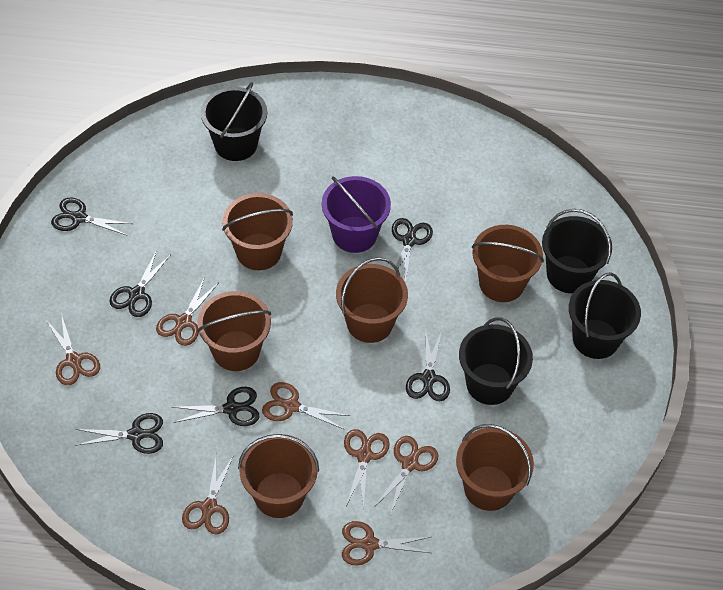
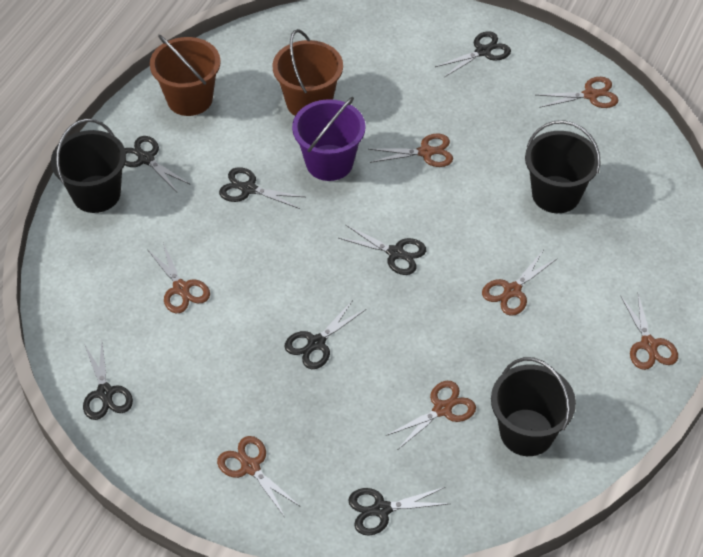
black bucket: 4 -> 3
black scissors: 6 -> 7
brown bucket: 6 -> 2

